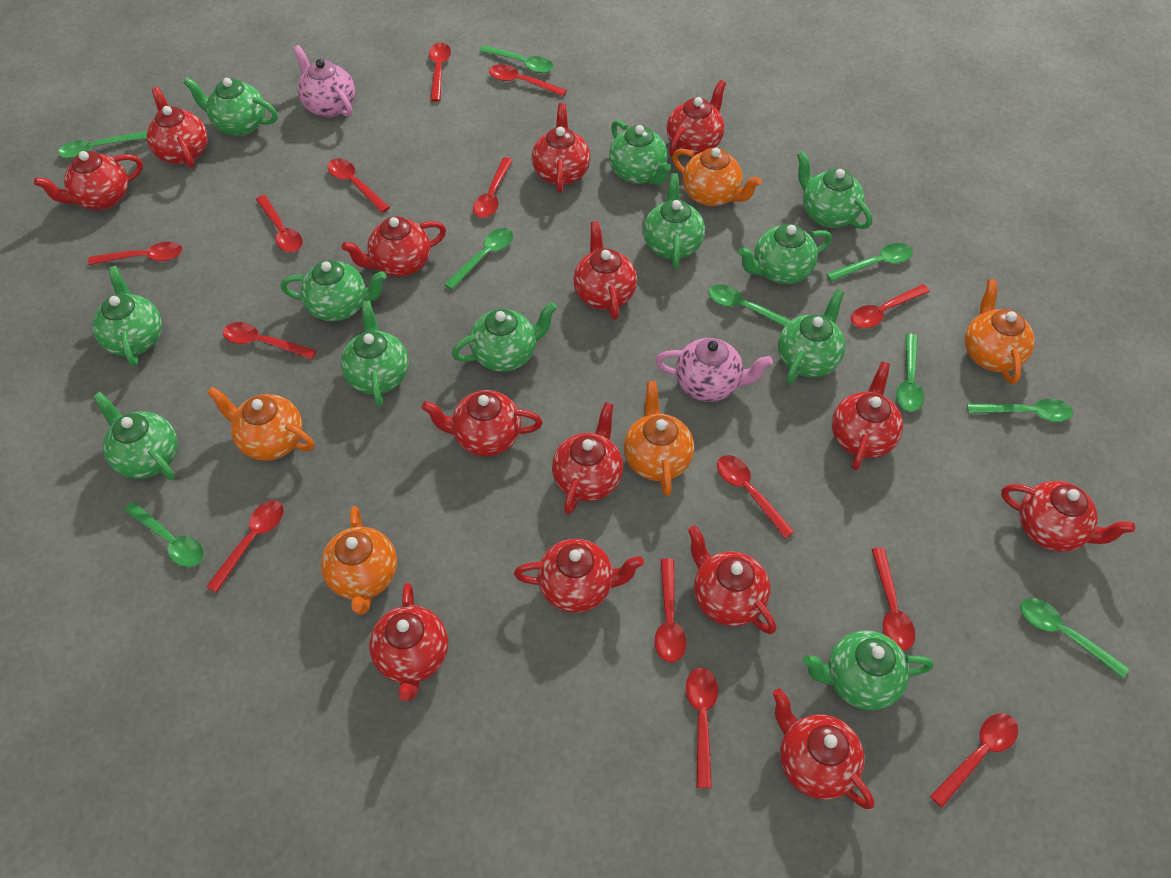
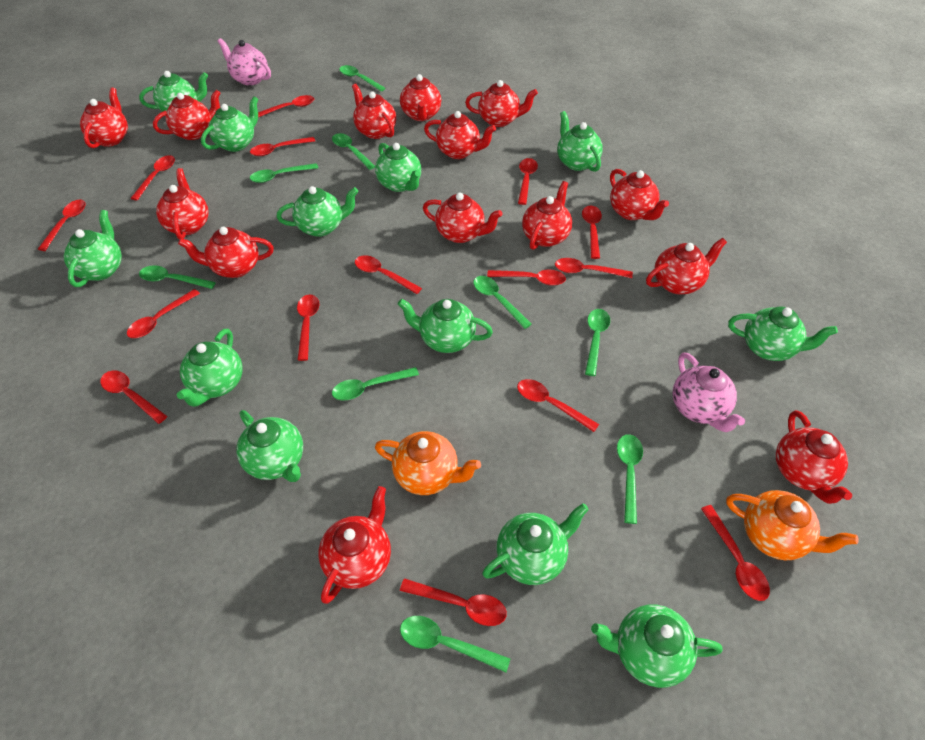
orange teapot: 5 -> 2
red spoon: 14 -> 15

